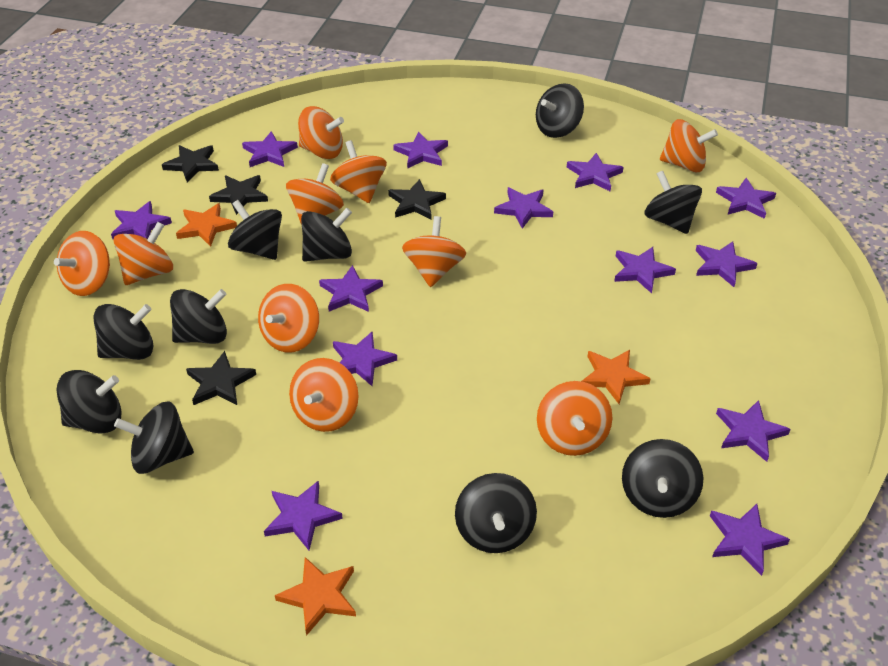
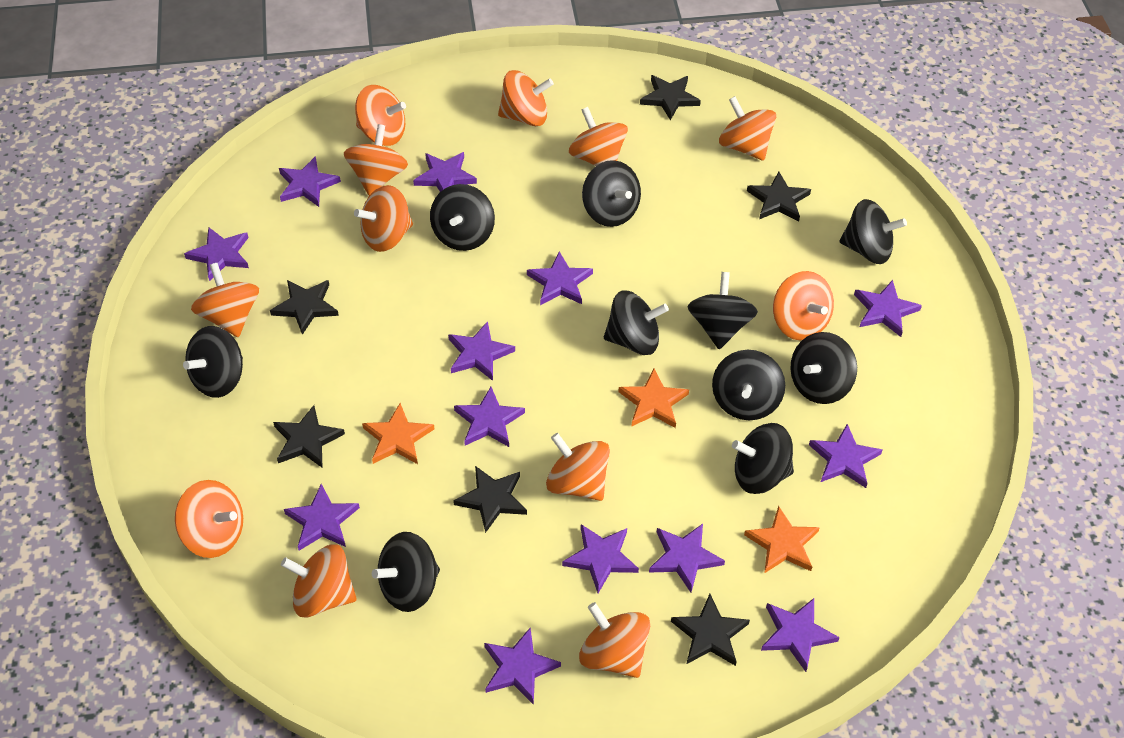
black star: 4 -> 6
orange spinning top: 10 -> 12

